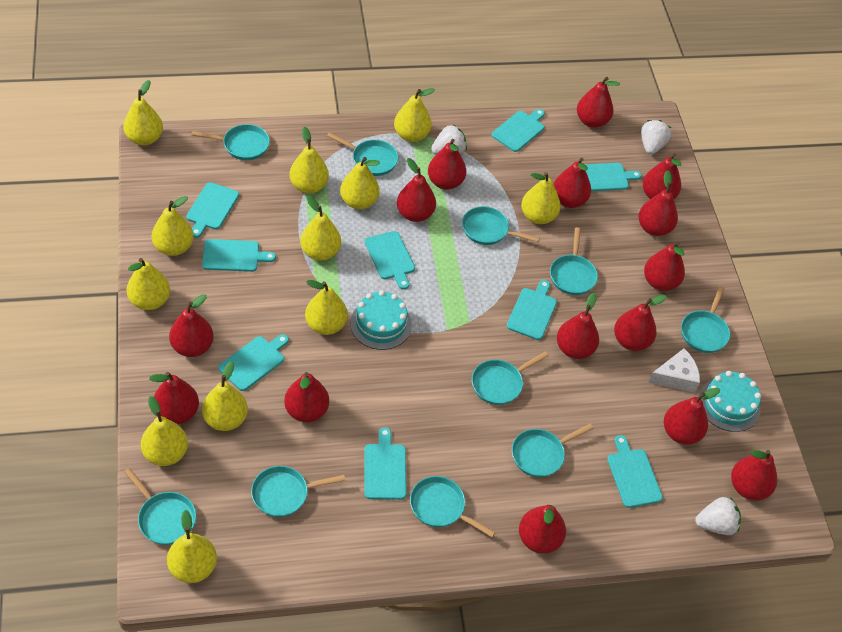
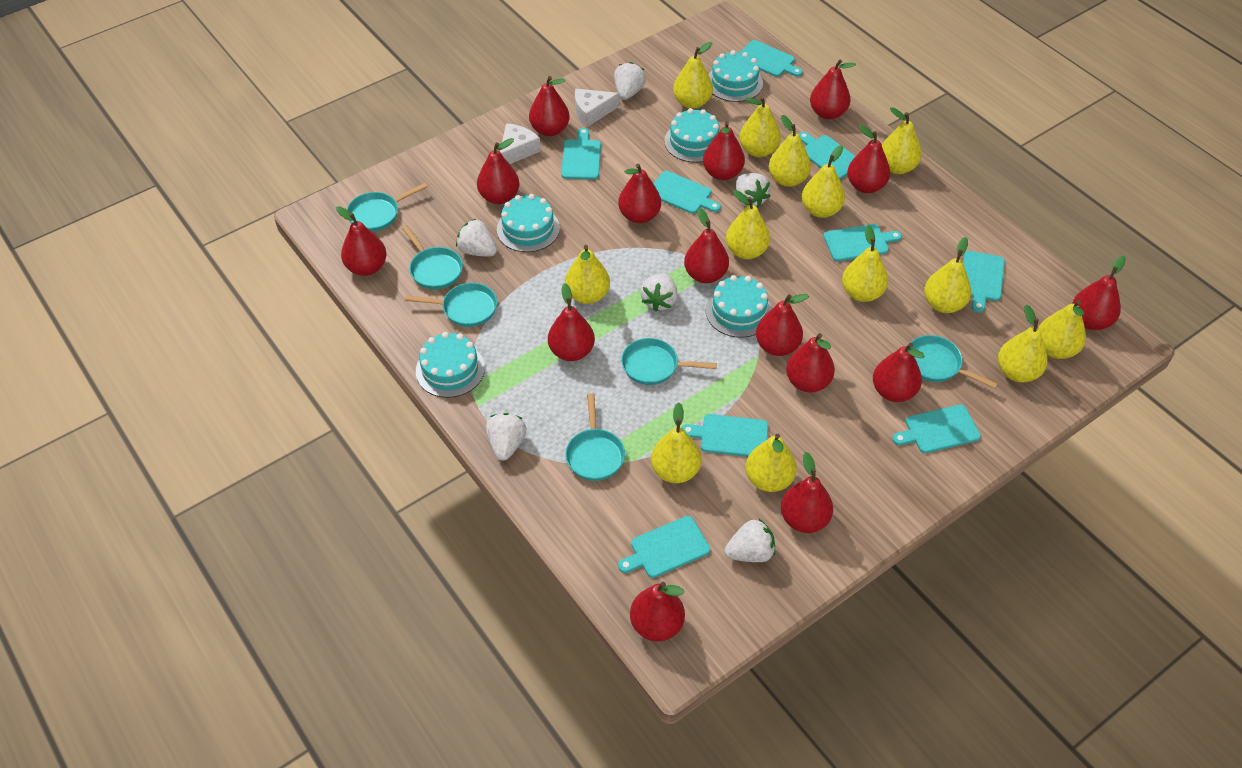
turquoise cake: 2 -> 5
turquoise pan: 10 -> 6
white cheese: 1 -> 2
white strawberry: 3 -> 6
yellow pear: 12 -> 13

